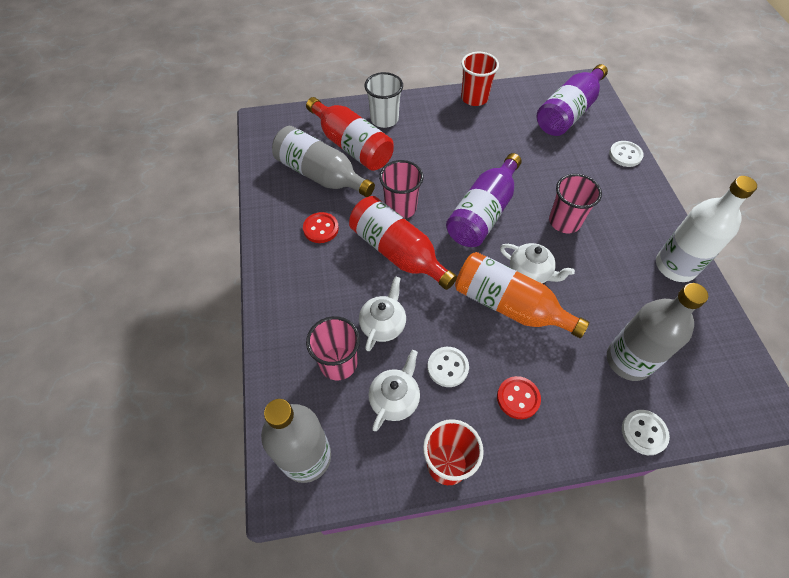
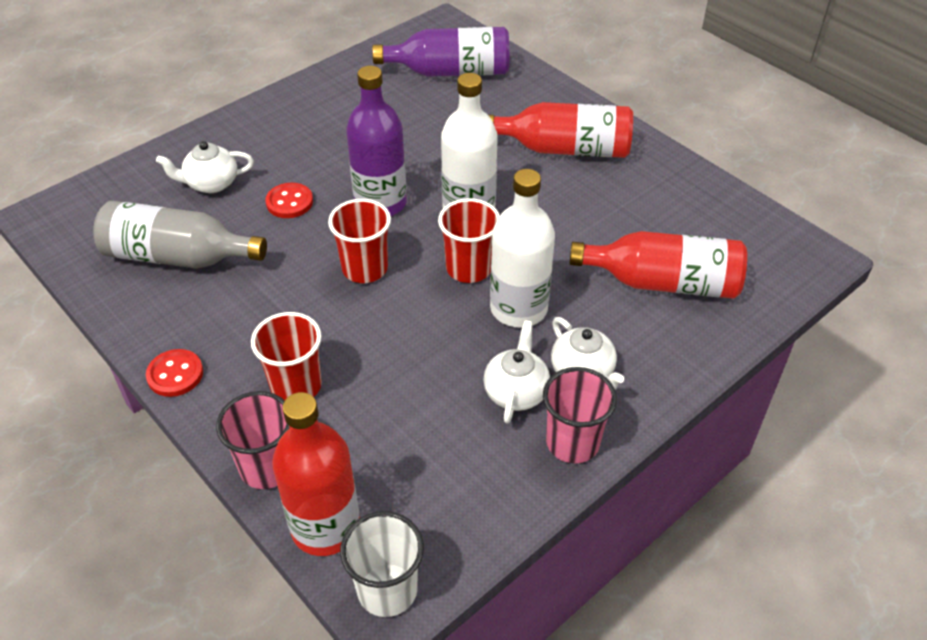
grey bottle: 3 -> 1
orange bottle: 1 -> 0
pink cup: 3 -> 2
red bottle: 2 -> 3
red cup: 2 -> 3
white bottle: 1 -> 2
white button: 3 -> 0

